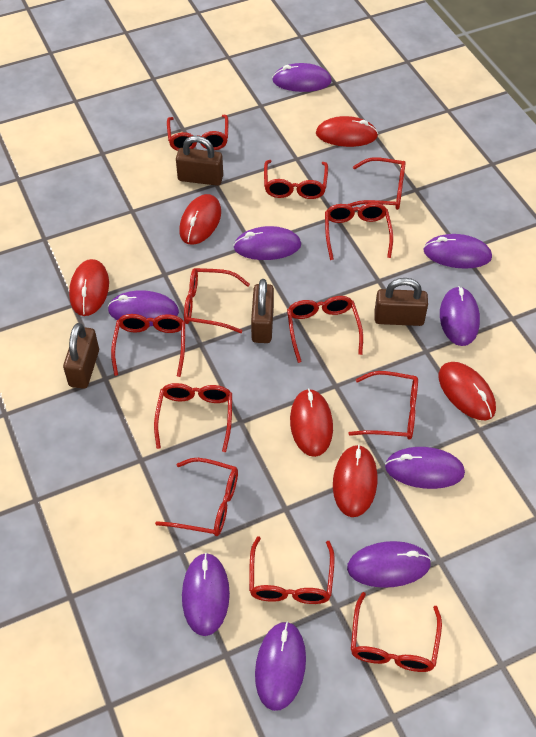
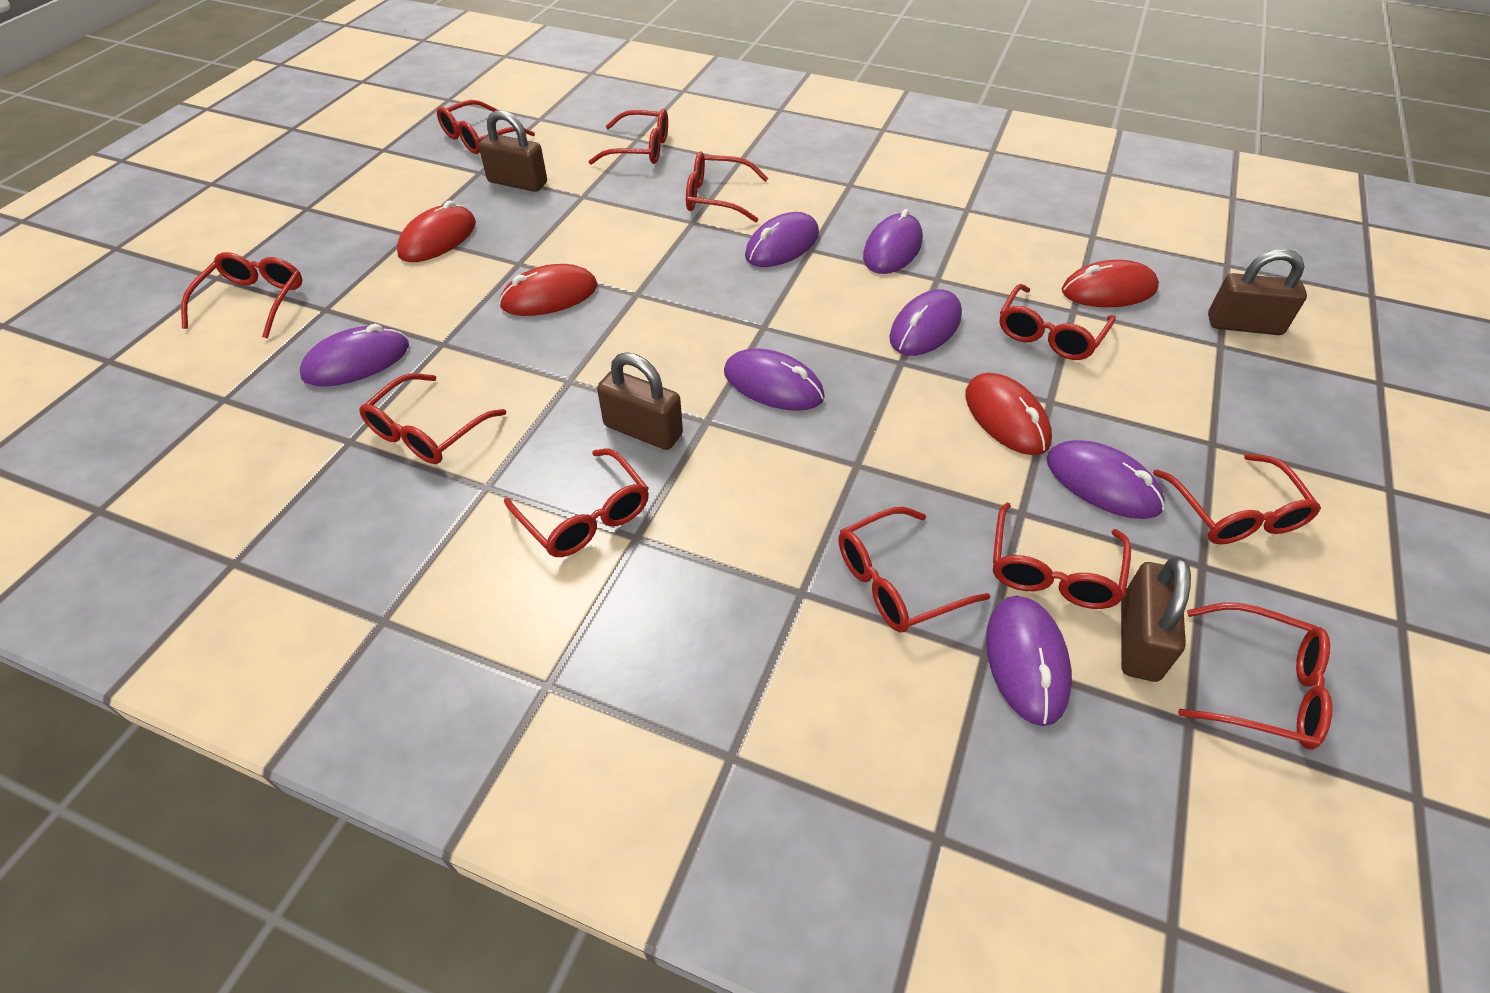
purple mouse: 9 -> 7
red glasses: 12 -> 11
red mouse: 6 -> 4

